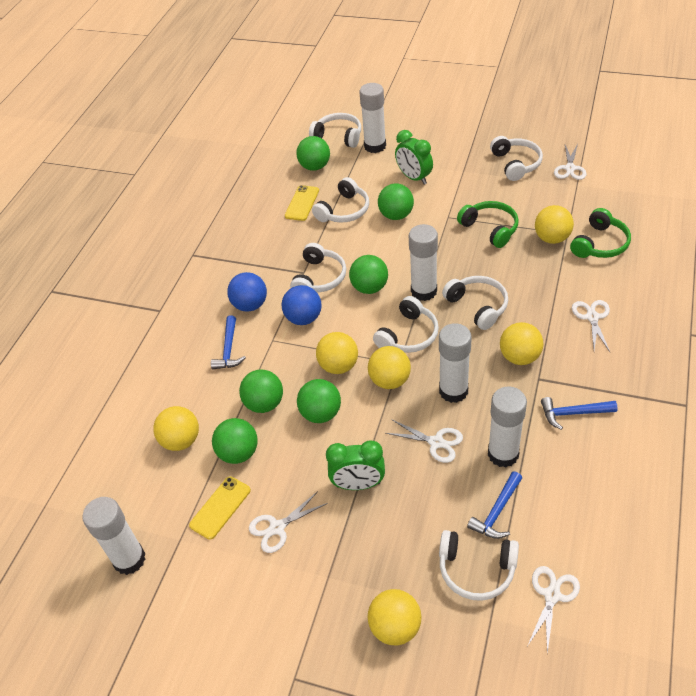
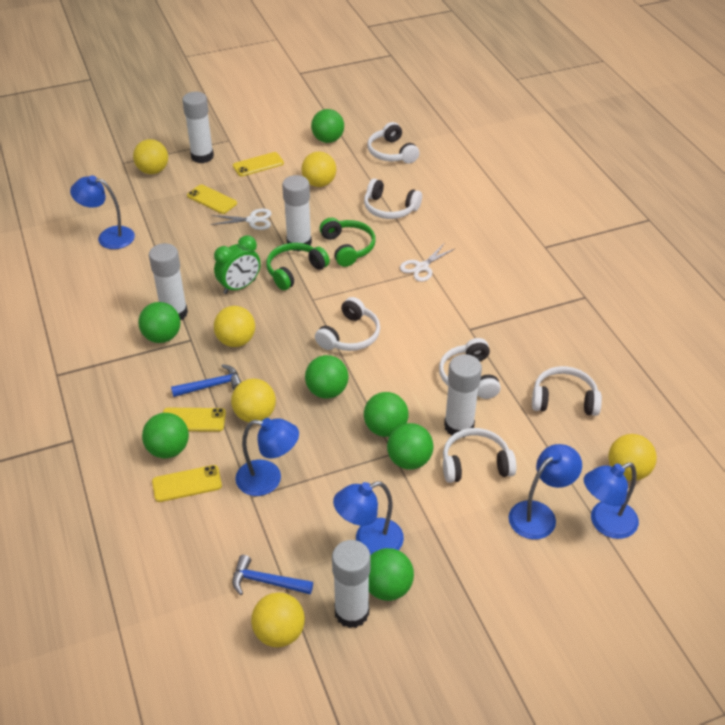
blue ball: 2 -> 0
blue hammer: 3 -> 2
blue lamp: 0 -> 5
green ball: 6 -> 7
green clock: 2 -> 1
white headphones: 7 -> 6
white scissors: 5 -> 2
yellow phone: 2 -> 4

